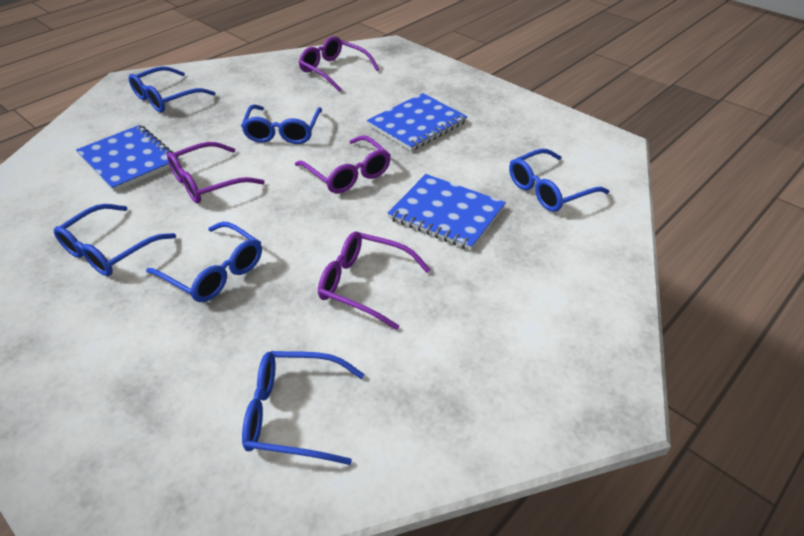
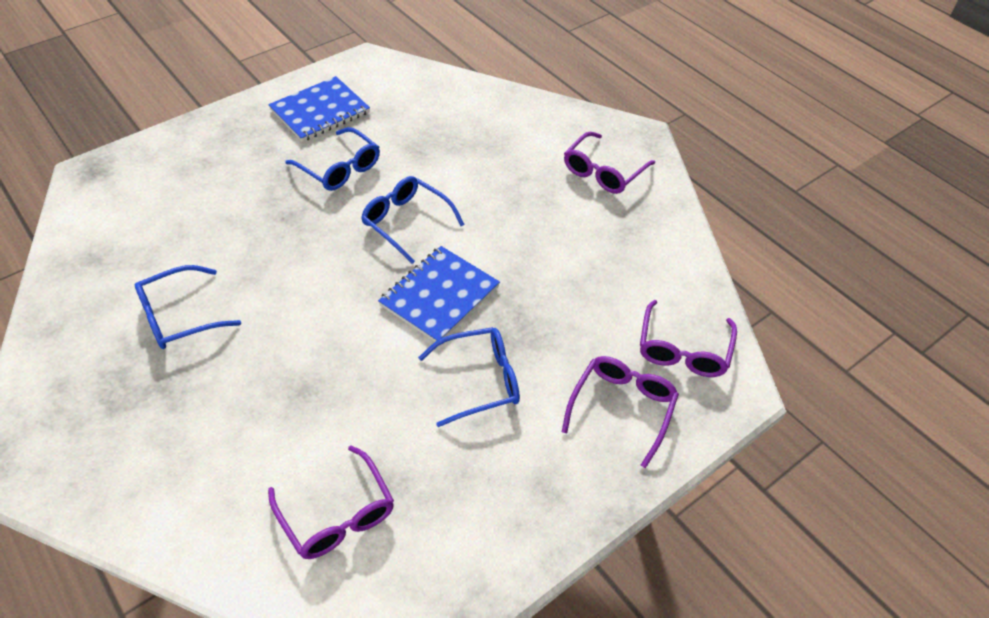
blue glasses: 6 -> 4
blue notebook: 3 -> 2

